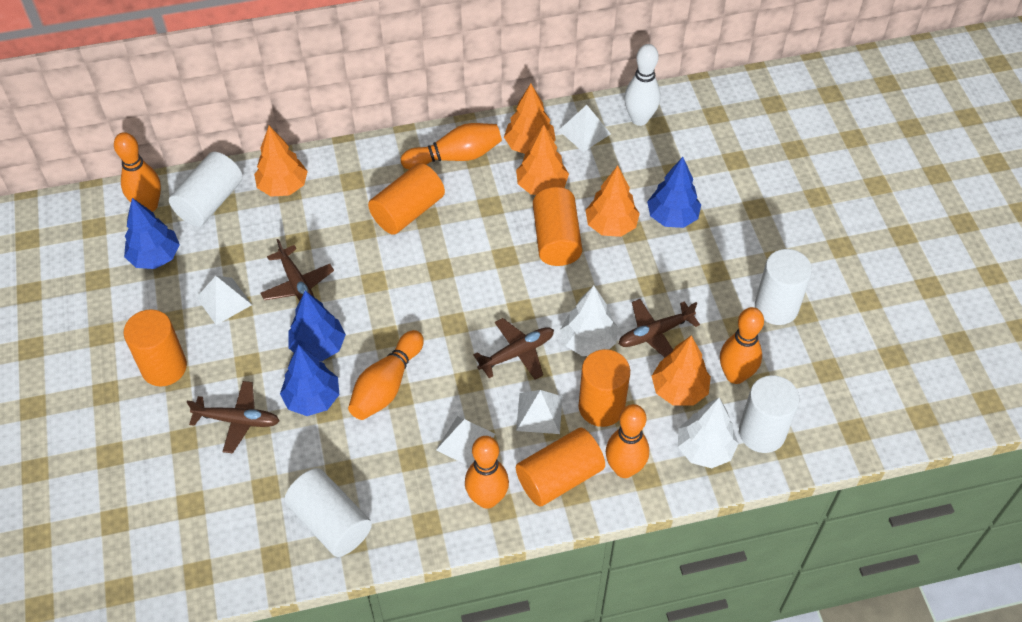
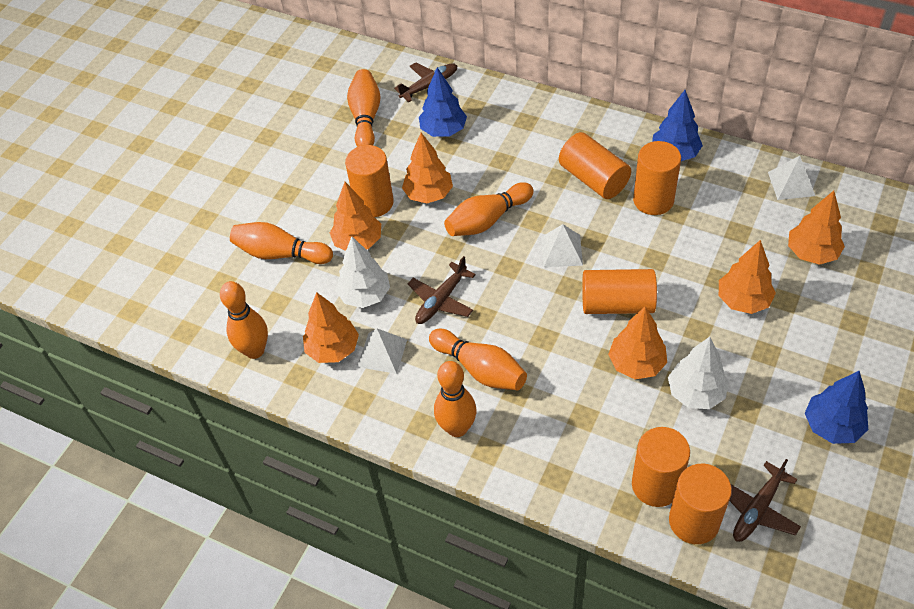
blue tree: 4 -> 3
brown plane: 4 -> 3
orange cylinder: 5 -> 6
orange tree: 5 -> 6
white bowling pin: 1 -> 0
white cylinder: 4 -> 0
white pyramid: 4 -> 3

